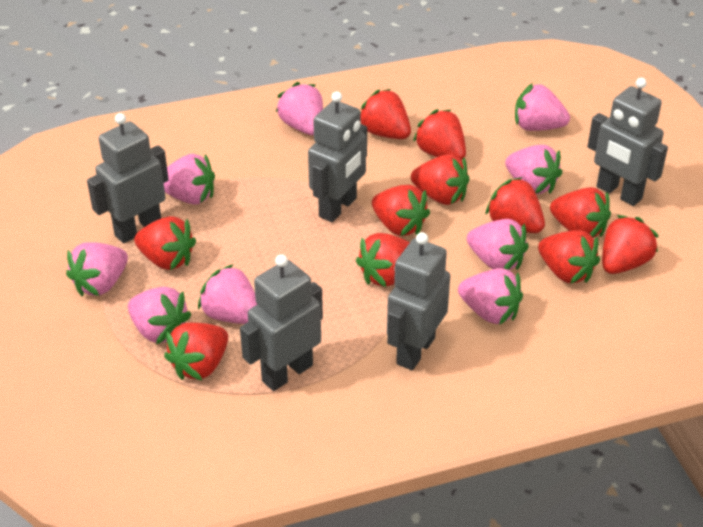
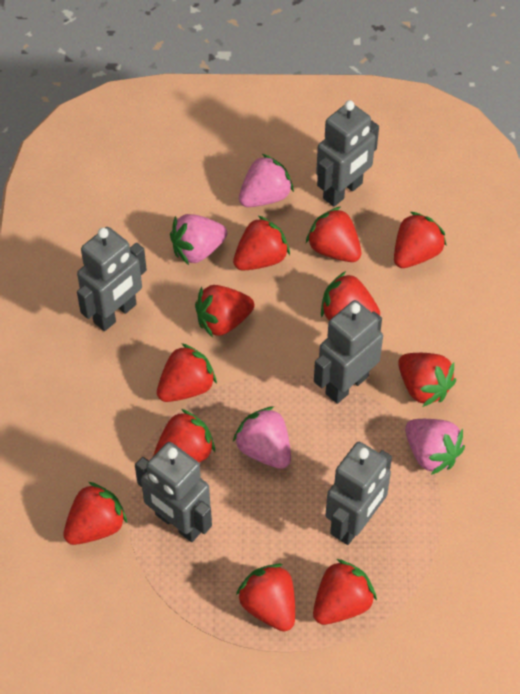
pink strawberry: 9 -> 4

